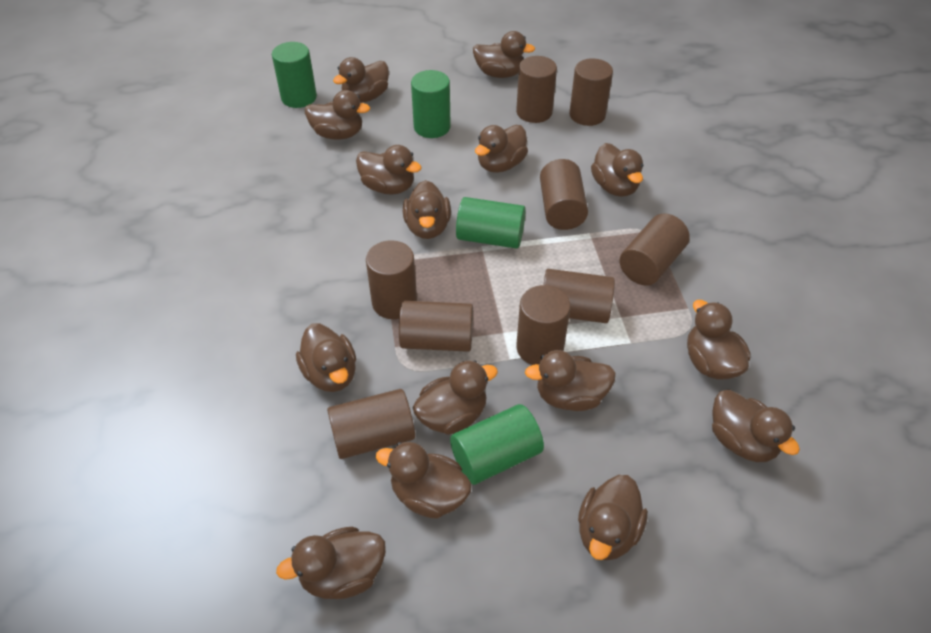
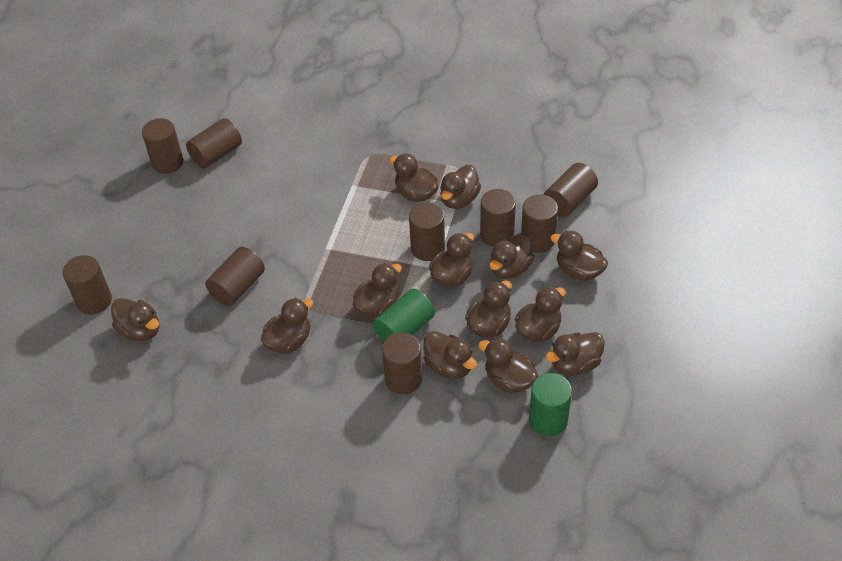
brown duck: 15 -> 13
green cylinder: 4 -> 2

